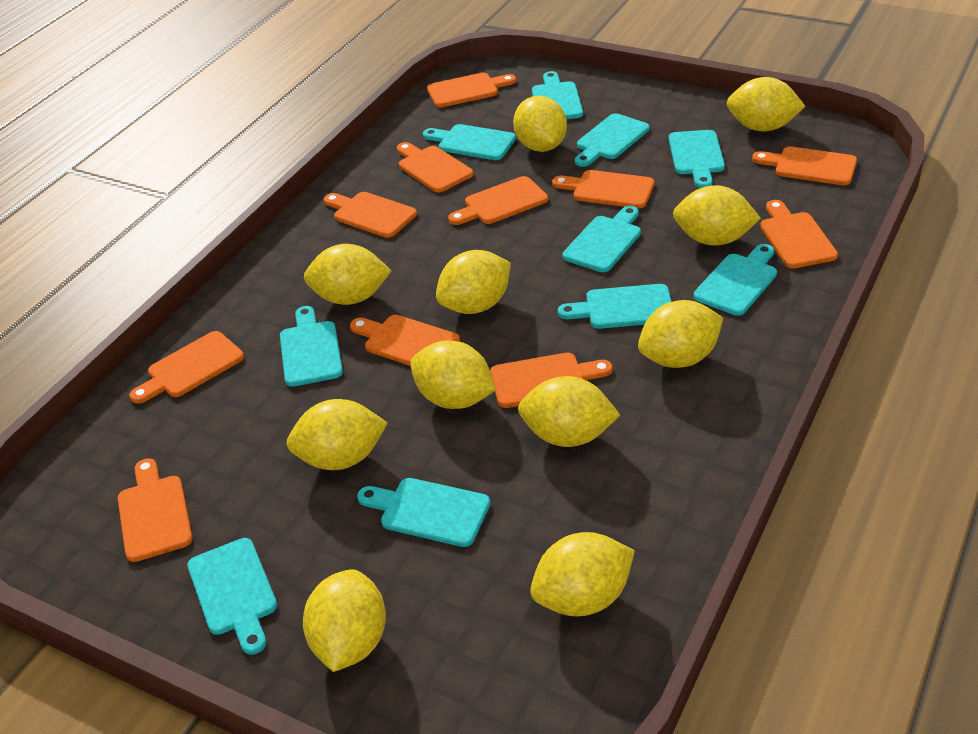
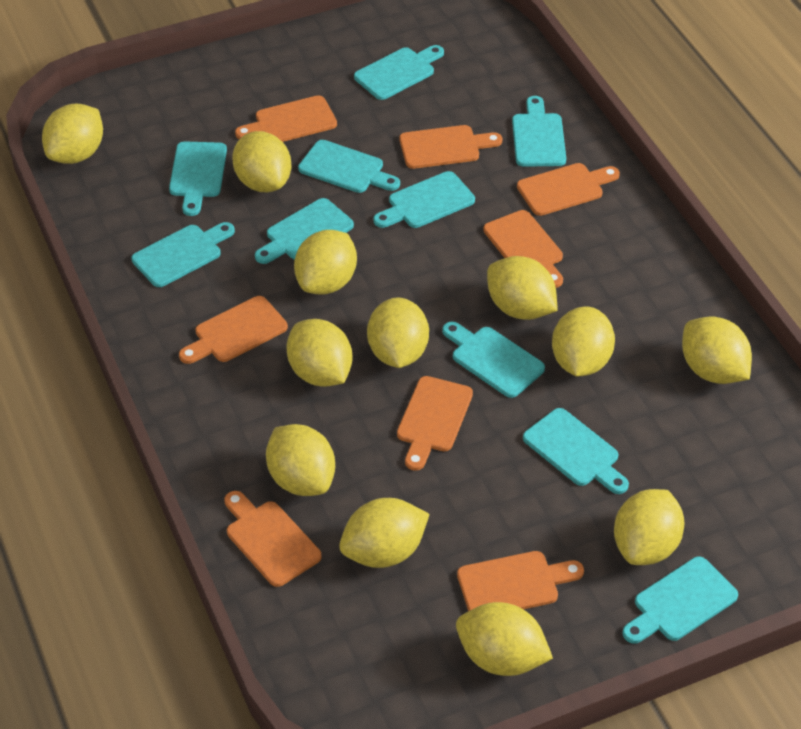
orange cutting board: 11 -> 8
yellow lemon: 11 -> 12

